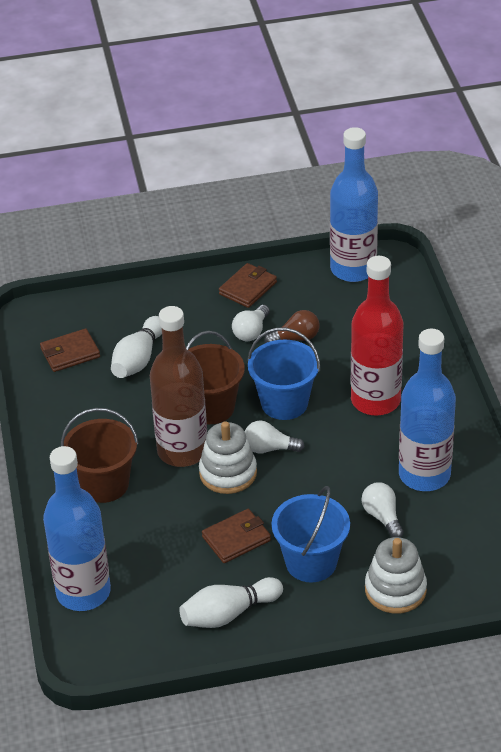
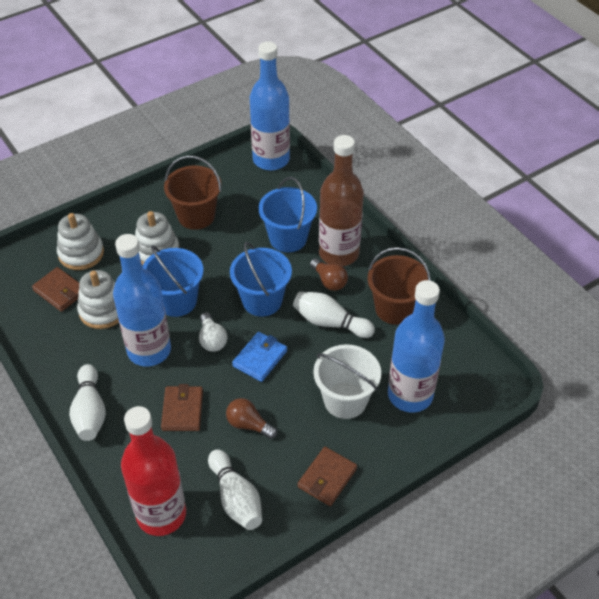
blue bucket: 2 -> 3
blue wallet: 0 -> 1
brown light bulb: 1 -> 2
white bowling pin: 2 -> 3
white bucket: 0 -> 1
white light bulb: 3 -> 1
white stacking toy: 2 -> 3

